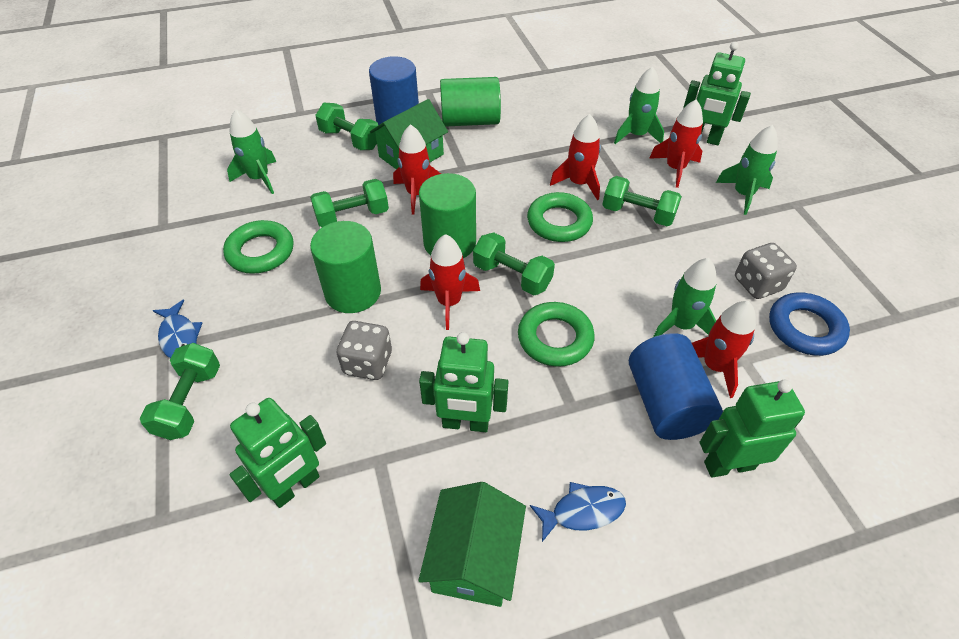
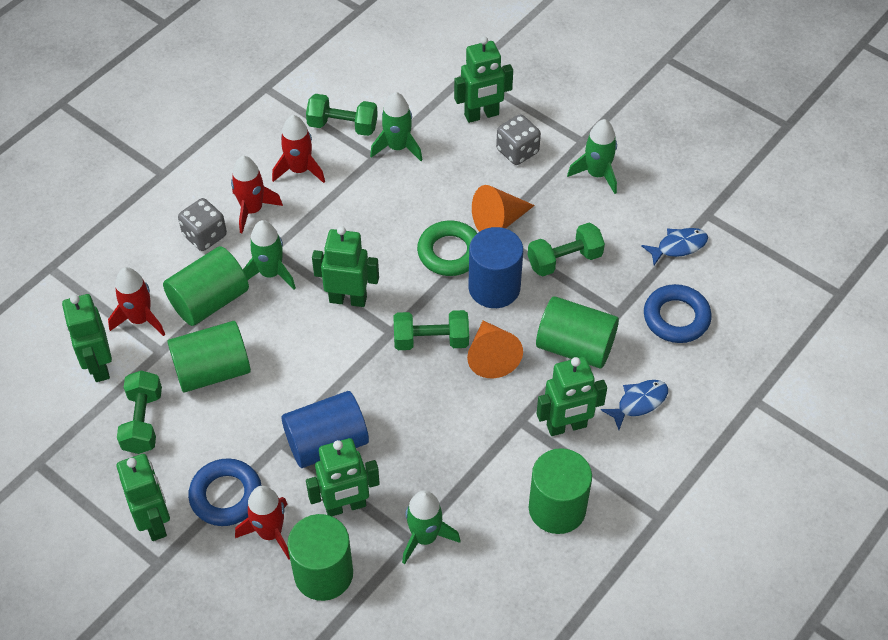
blue ring: 1 -> 2
green cylinder: 3 -> 5
green dumbbell: 5 -> 4
green house: 2 -> 0
green ring: 3 -> 1
green robot: 4 -> 6
orange cone: 0 -> 2
red rocket: 5 -> 4

